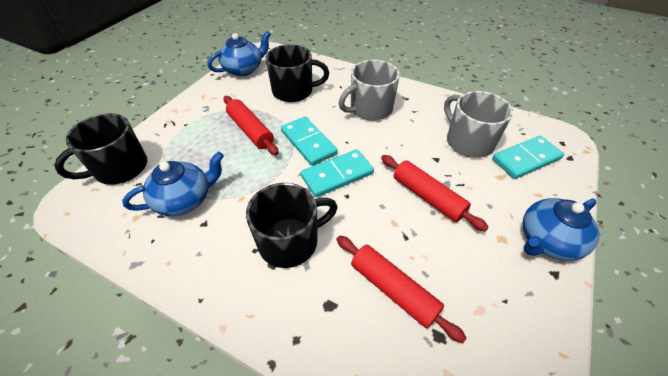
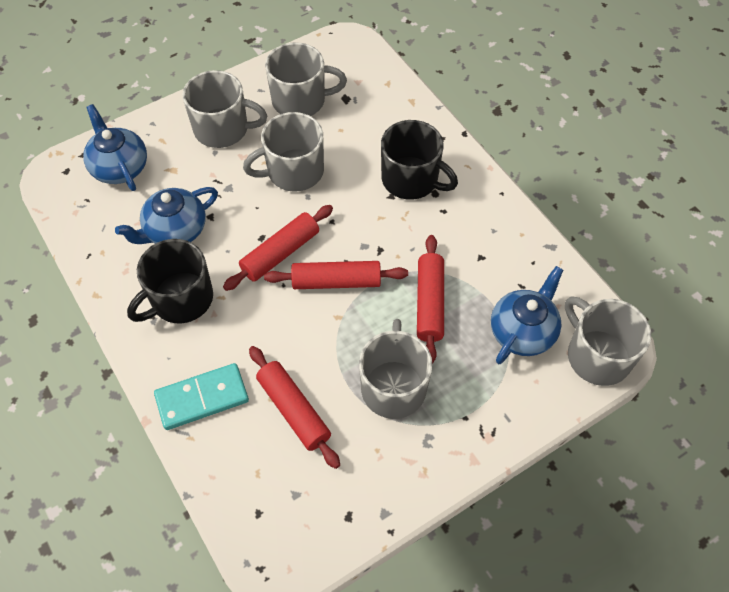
black mug: 3 -> 2
grey mug: 2 -> 5
red rolling pin: 3 -> 4
turquoise domino: 3 -> 1

